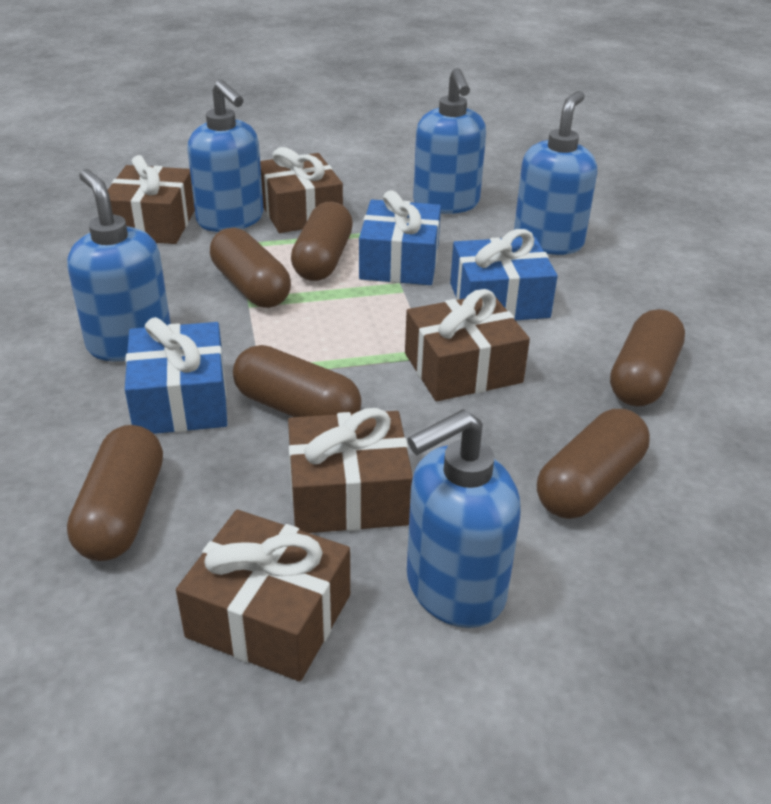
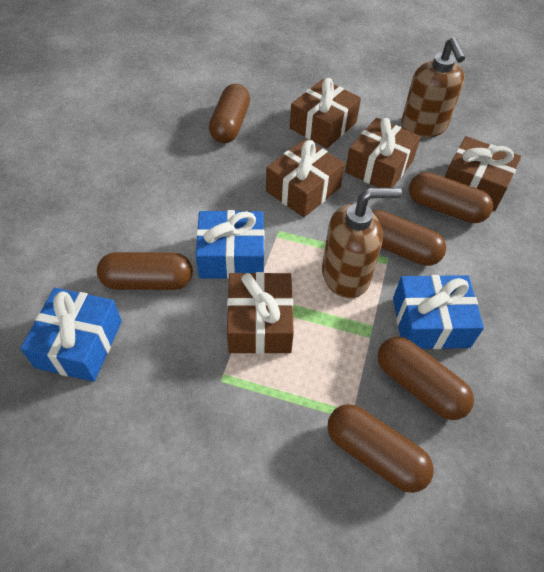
blue soap dispenser: 5 -> 0
brown soap dispenser: 0 -> 2

